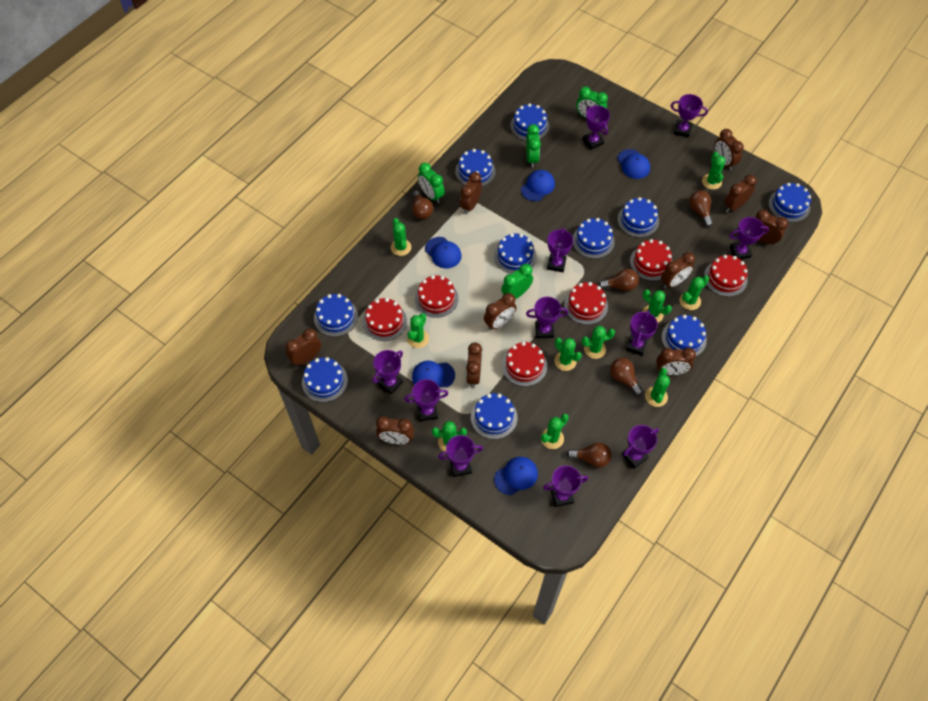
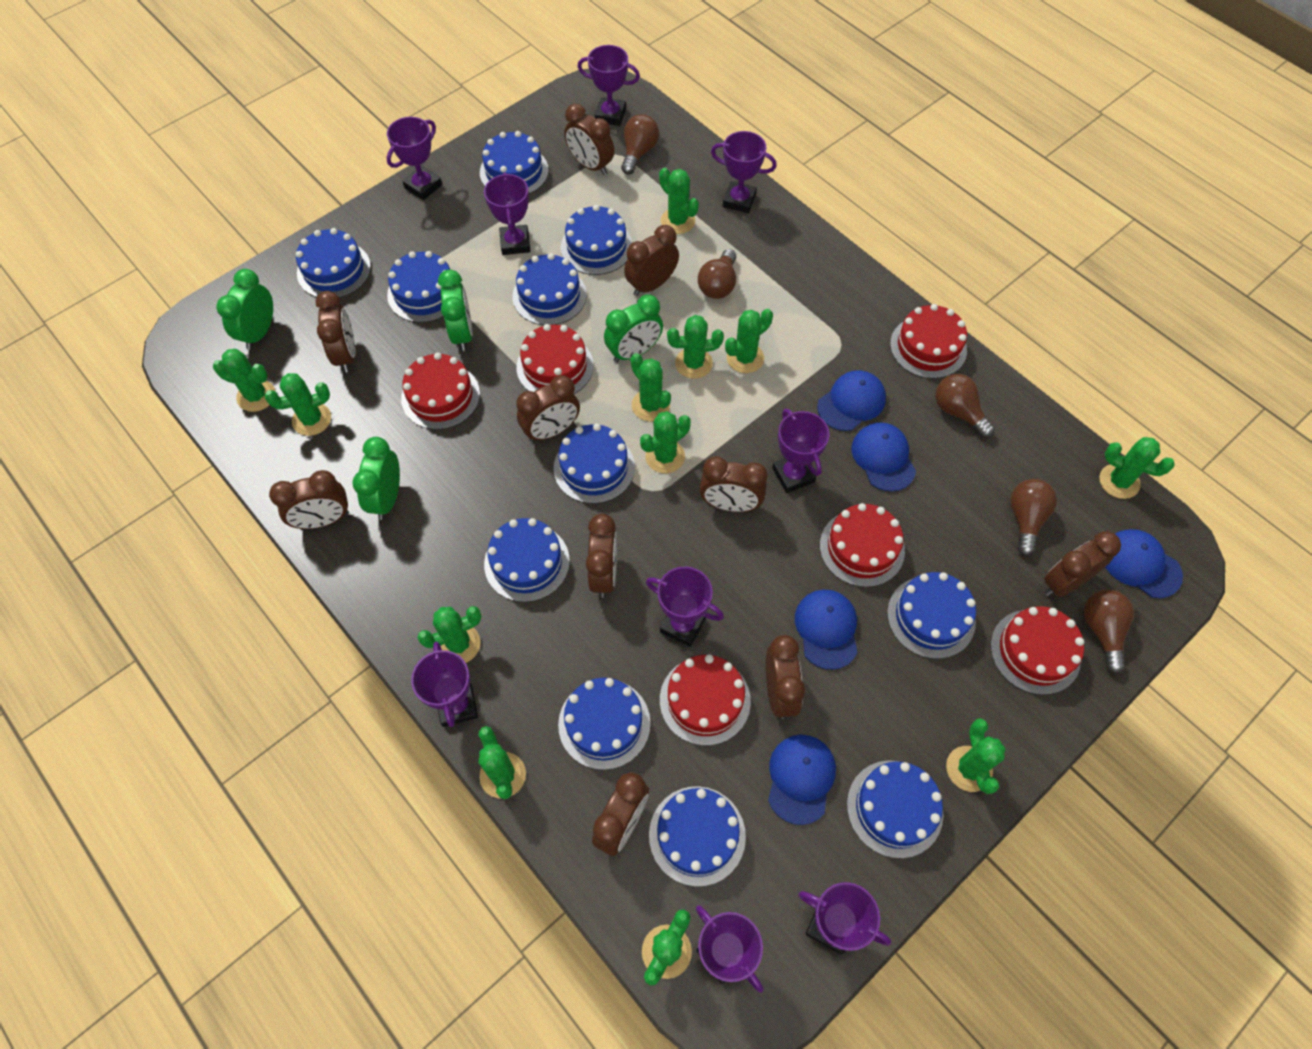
blue cake: 10 -> 11
green cactus: 10 -> 12
purple trophy: 11 -> 9

